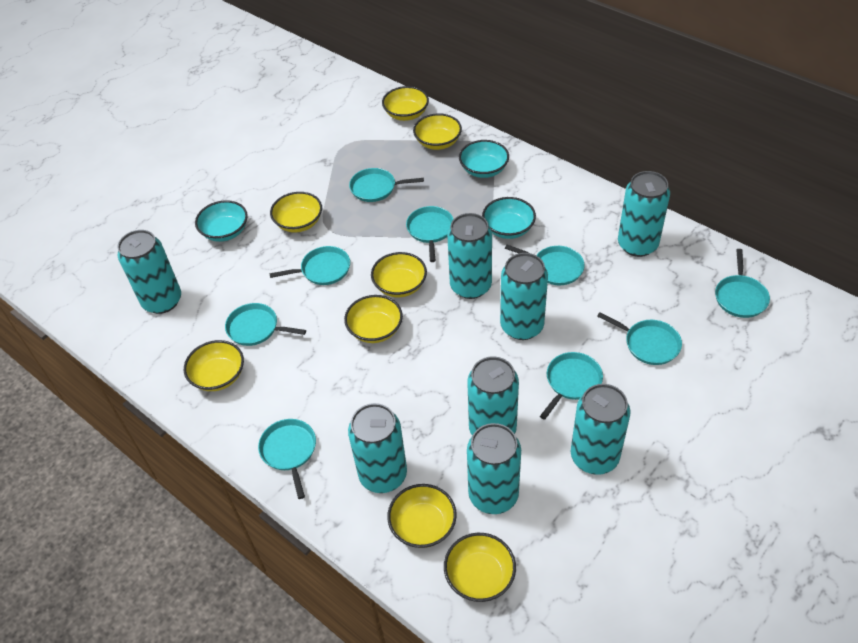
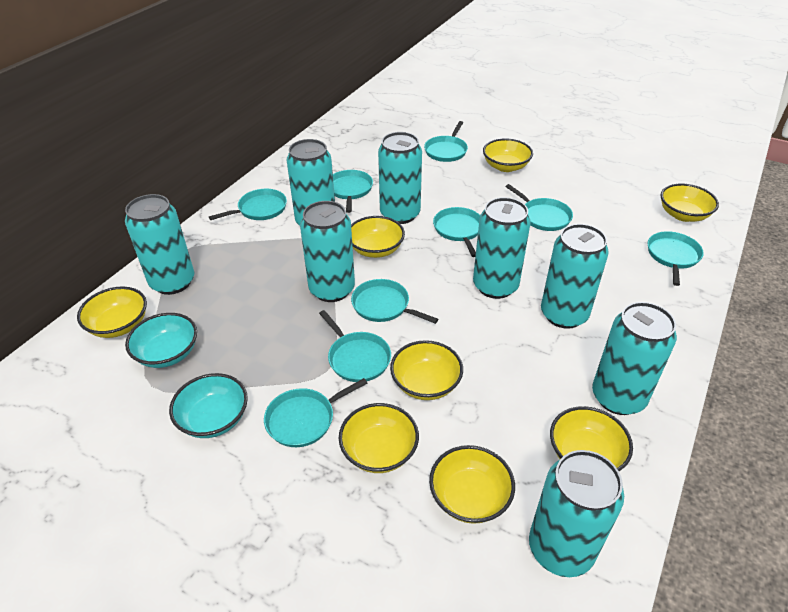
turquoise bowl: 3 -> 2

